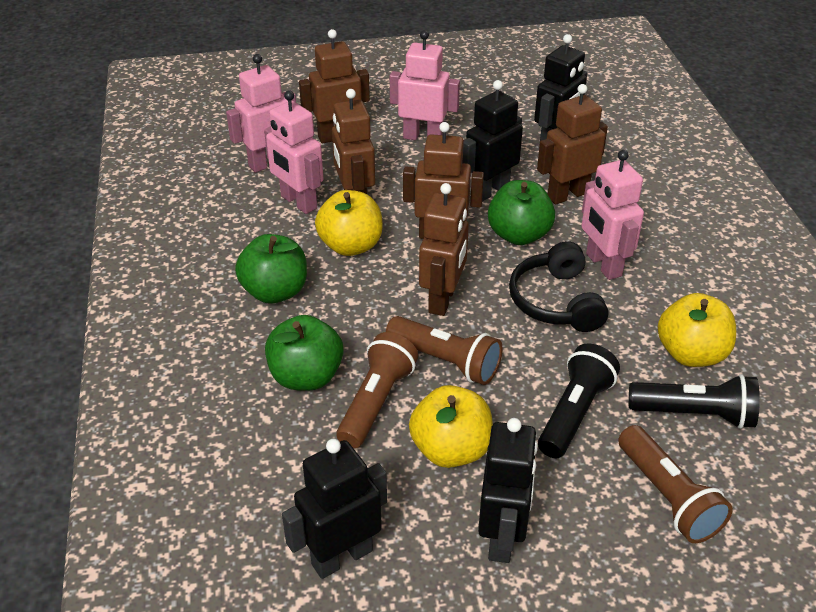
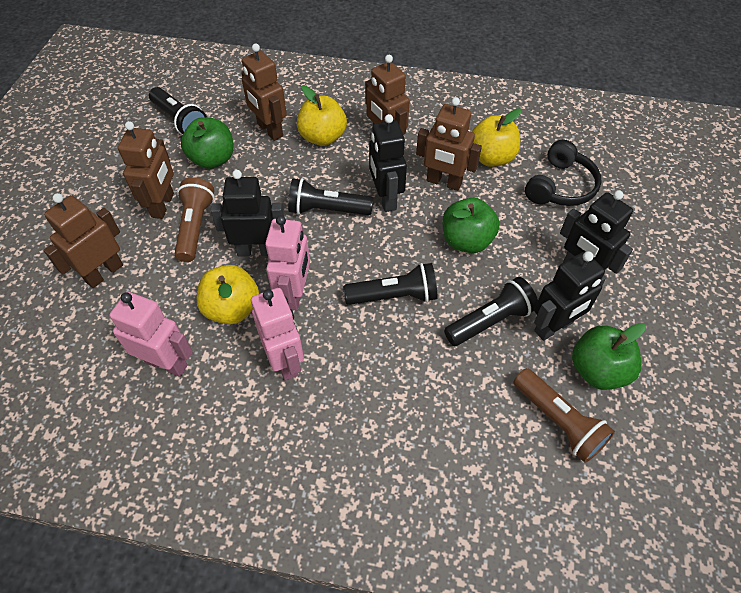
black flashlight: 2 -> 4
brown flashlight: 3 -> 2
pink robot: 4 -> 3

